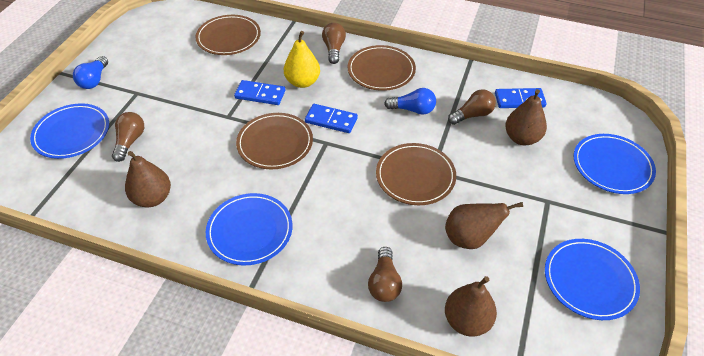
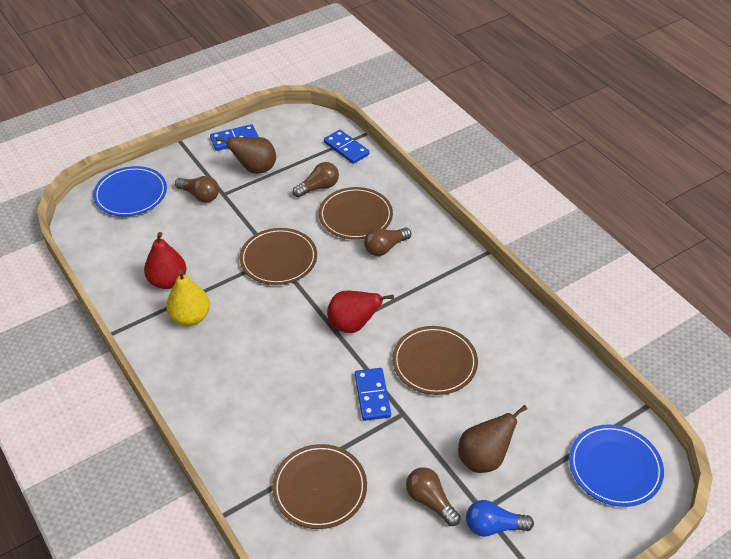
blue light bulb: 2 -> 1
blue plate: 4 -> 2
brown pear: 4 -> 2
red pear: 0 -> 2

